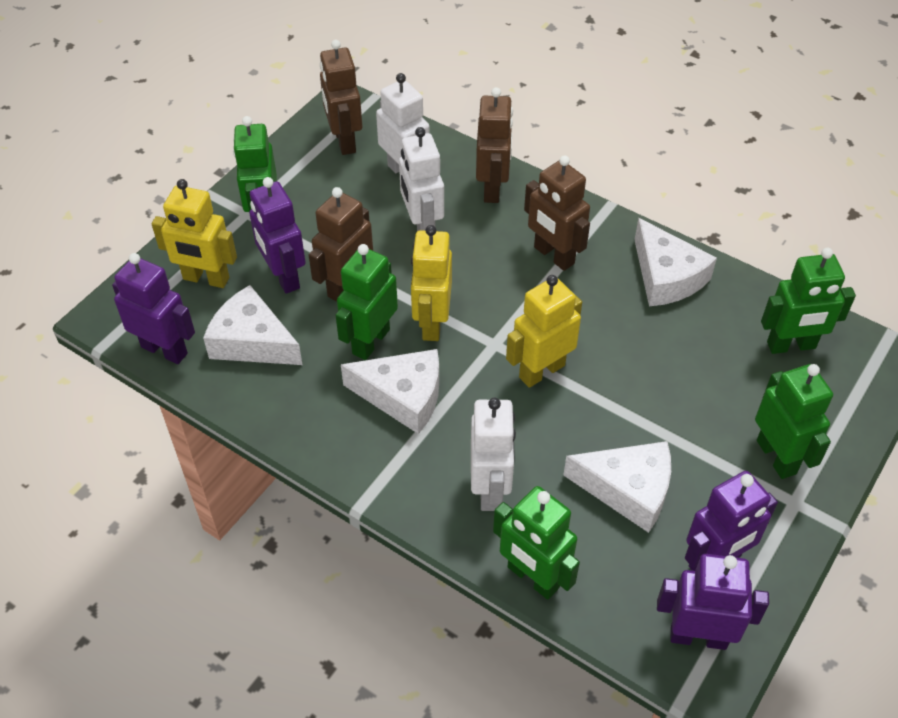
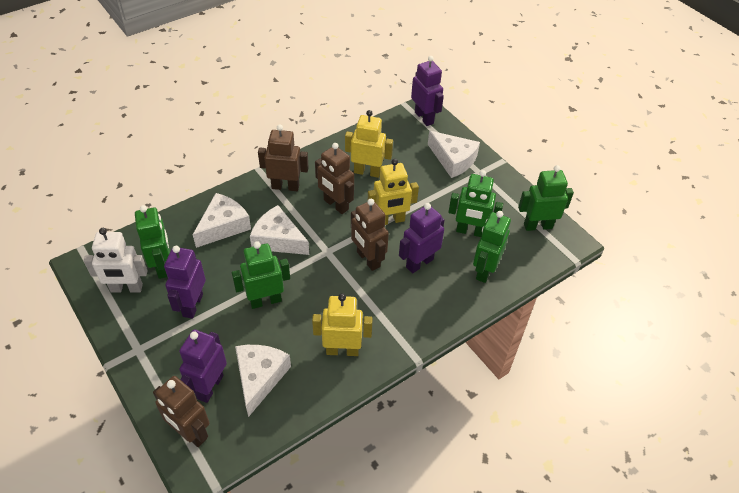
white robot: 3 -> 1

